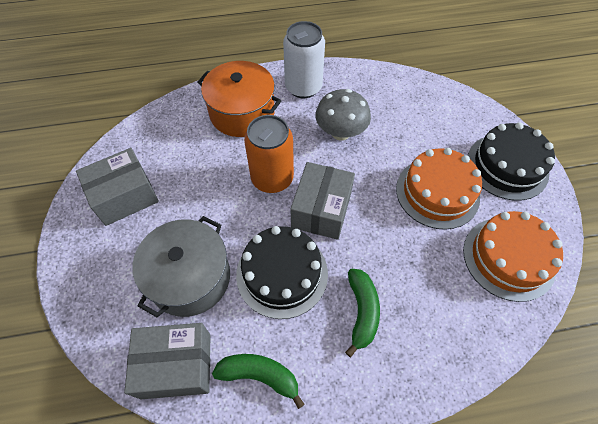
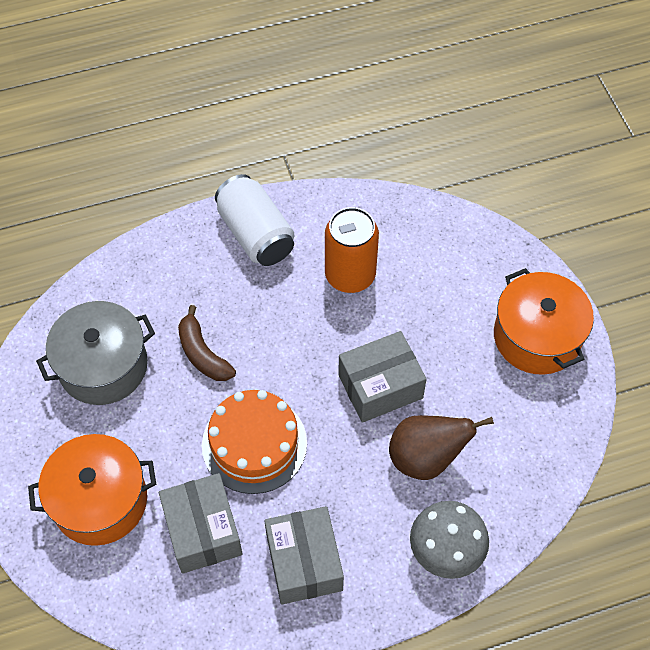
black cake: 2 -> 0
brown banana: 0 -> 1
brown pear: 0 -> 1
green banana: 2 -> 0
orange cake: 2 -> 1
orange pot: 1 -> 2

